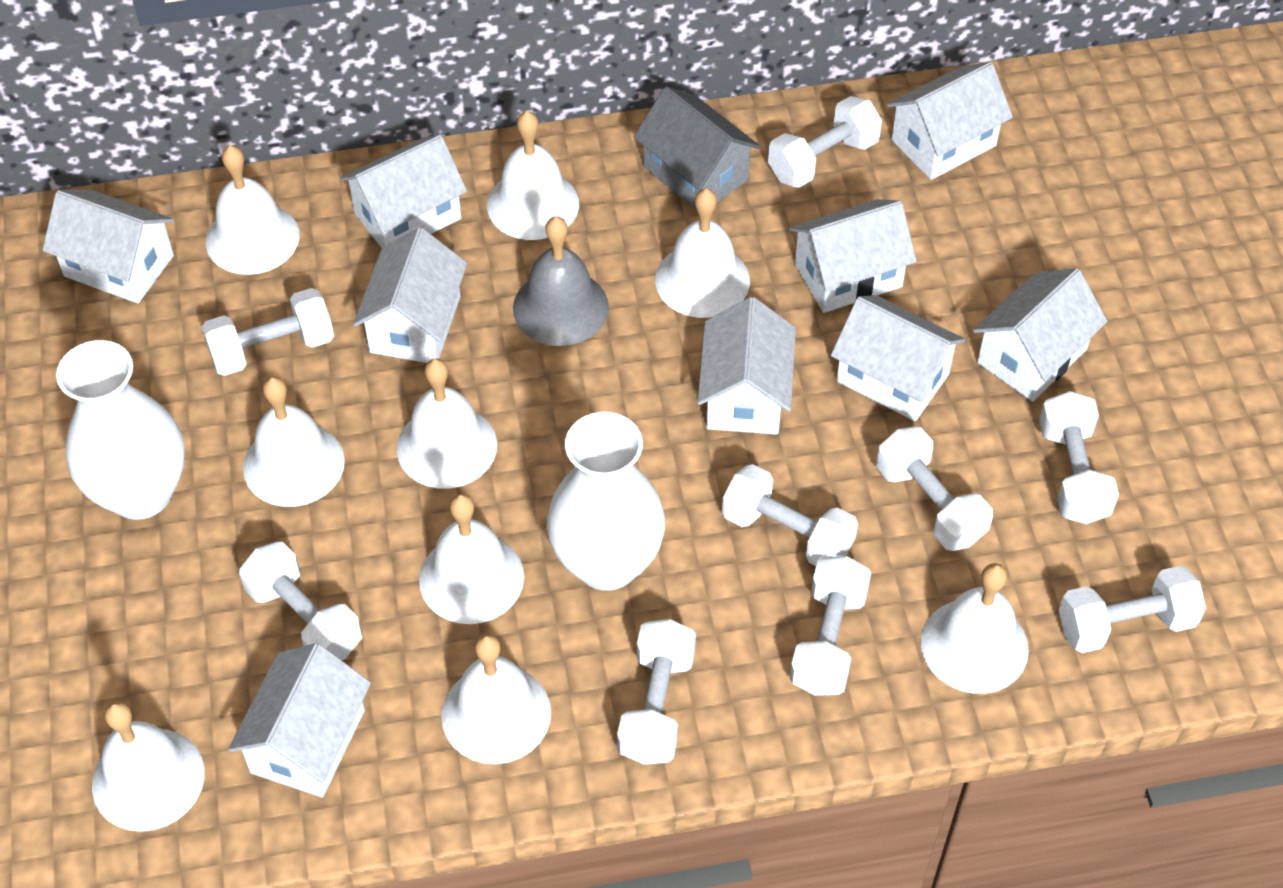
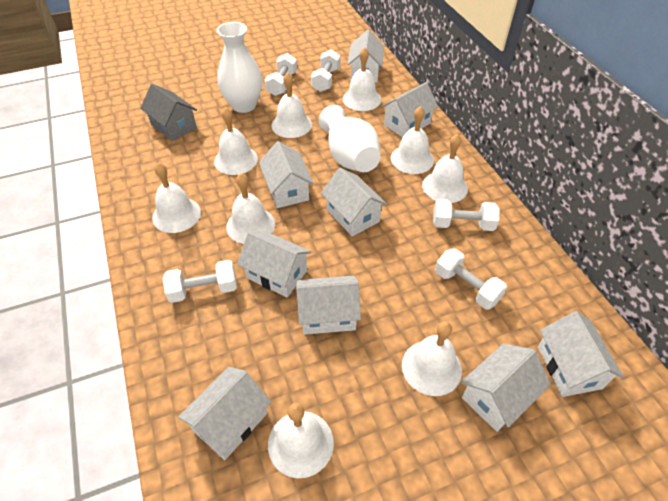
grey bell: 1 -> 0
white dumbbell: 9 -> 5

